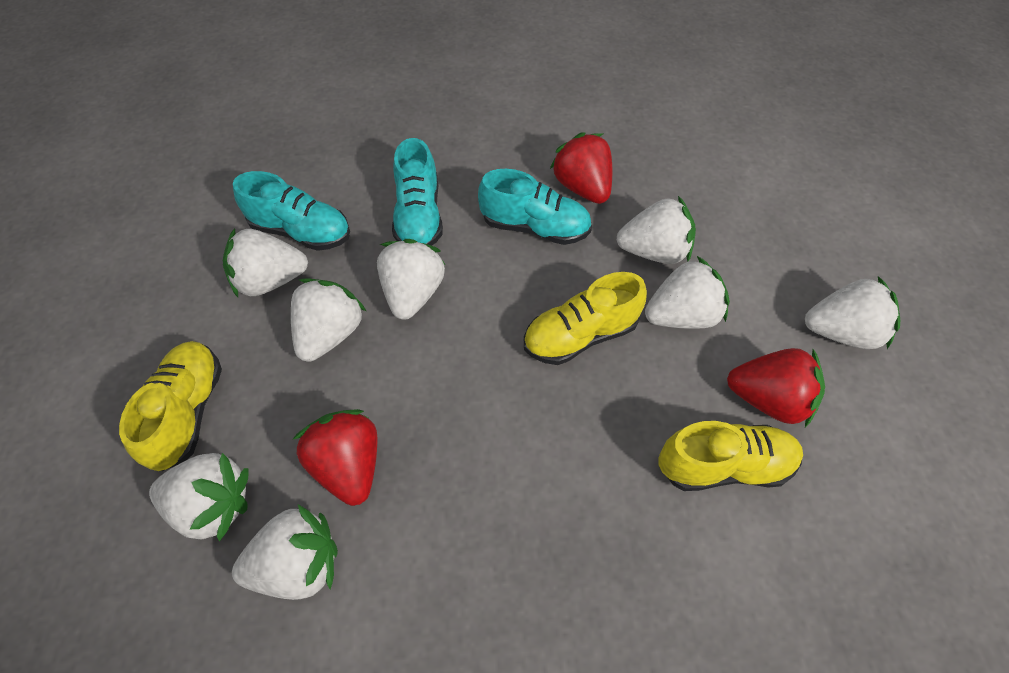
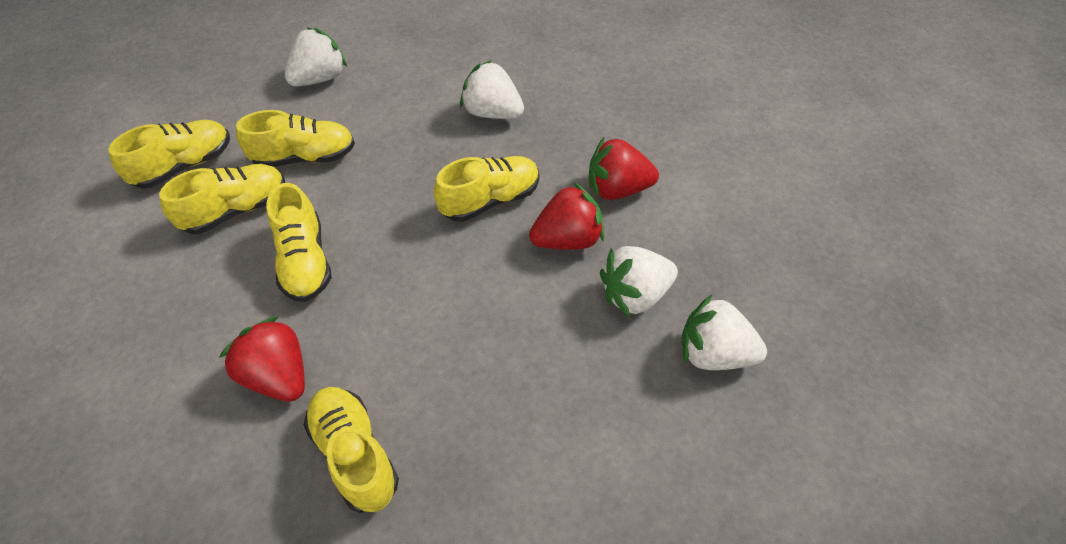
turquoise shoe: 3 -> 0
white strawberry: 8 -> 4
yellow shoe: 3 -> 6

